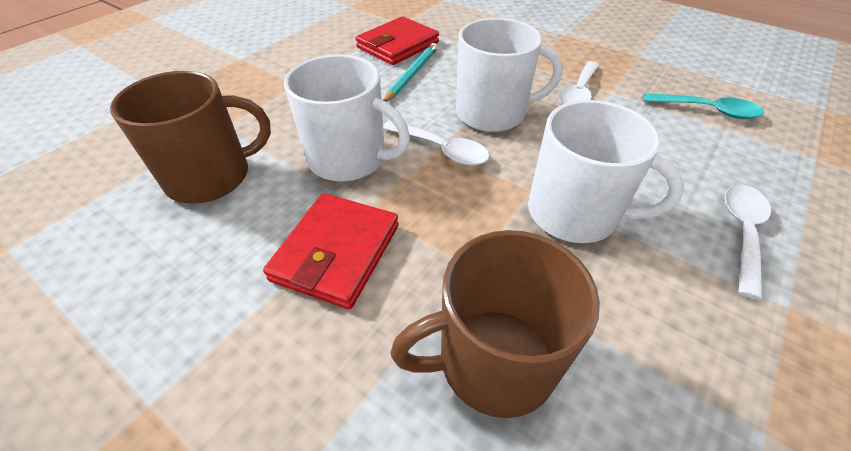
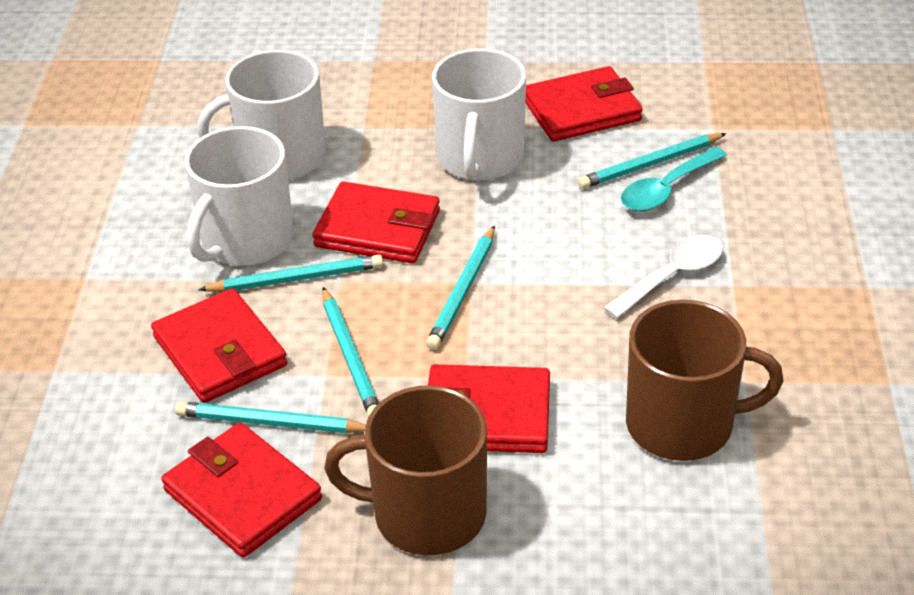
red wallet: 2 -> 5
turquoise pencil: 1 -> 5
white spoon: 3 -> 1

